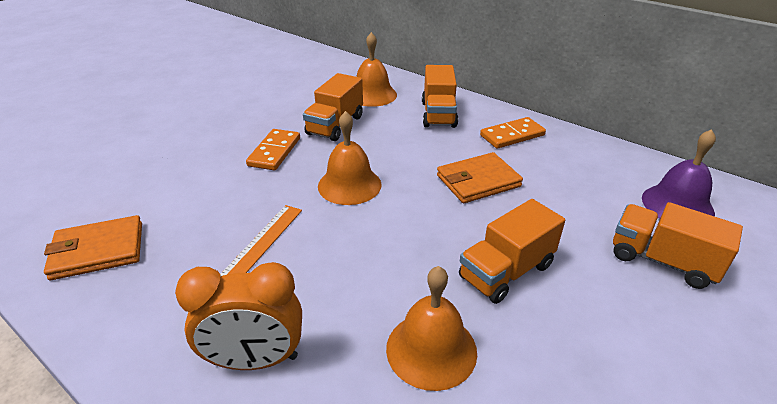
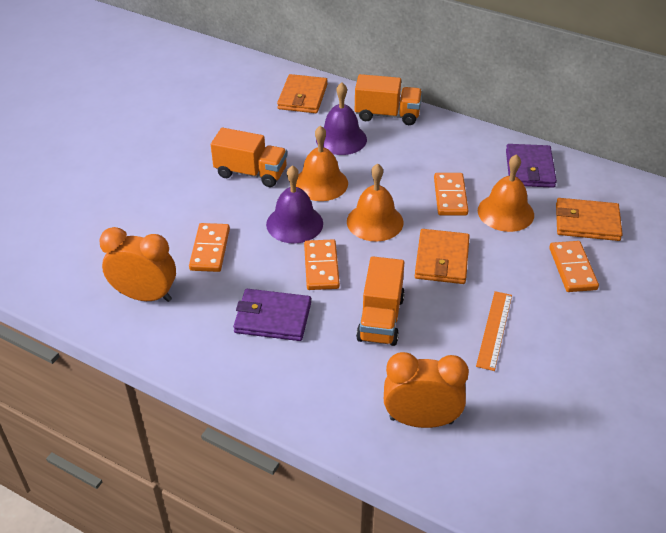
orange clock: 1 -> 2
orange domino: 2 -> 4
orange truck: 4 -> 3
orange wallet: 2 -> 3
purple bell: 1 -> 2
purple wallet: 0 -> 2

